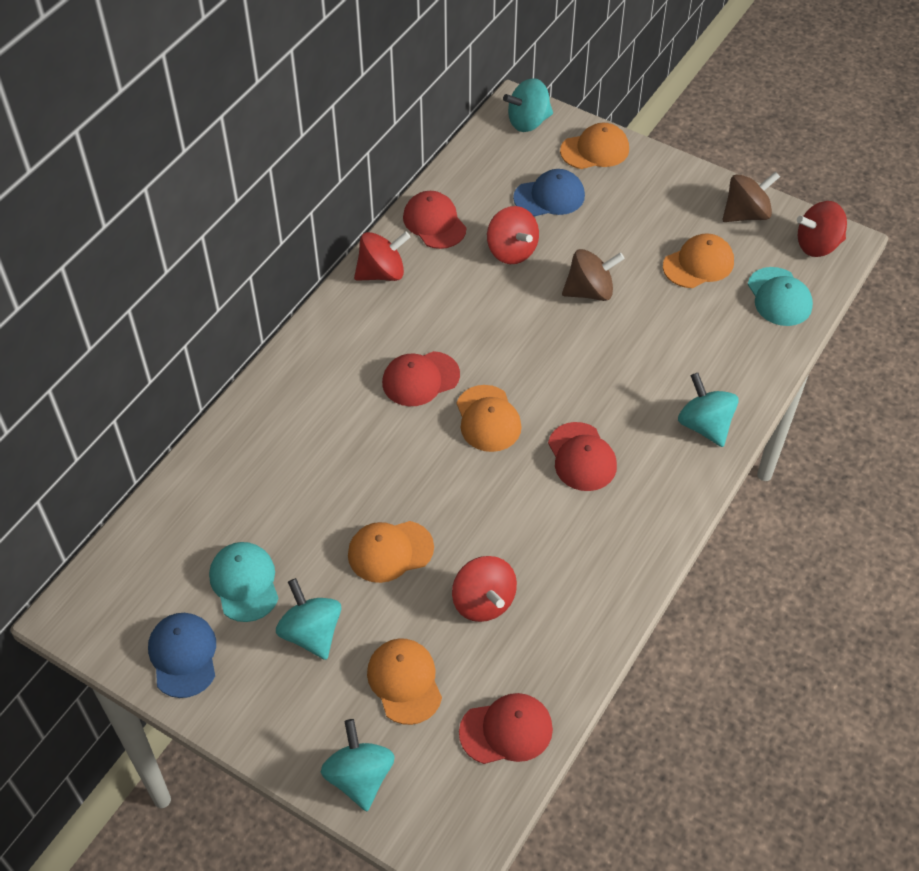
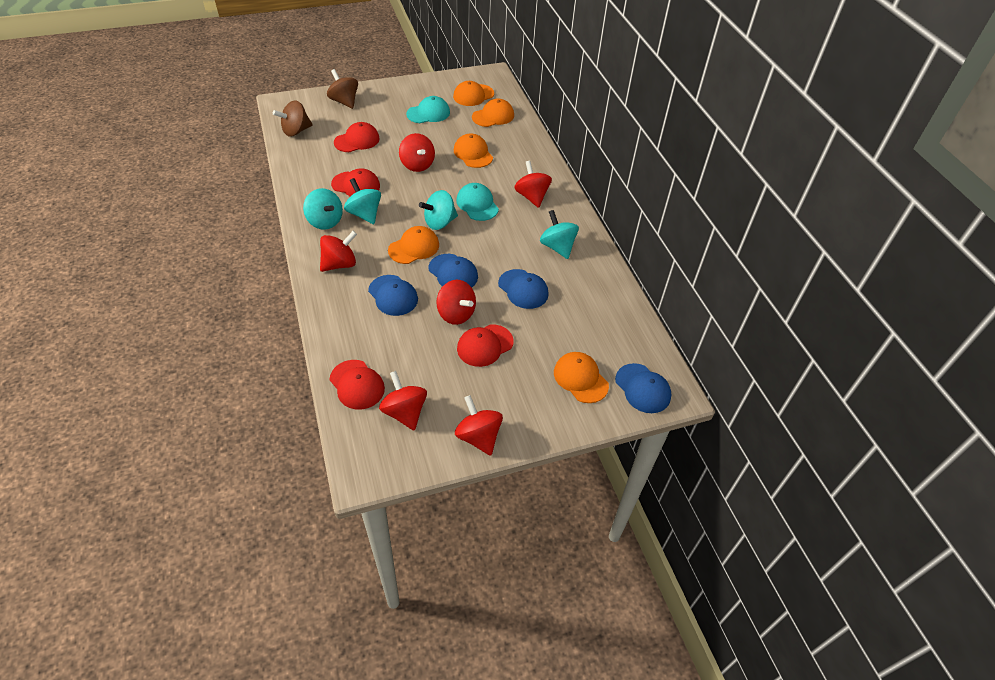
blue cap: 2 -> 4
red spinning top: 4 -> 6

